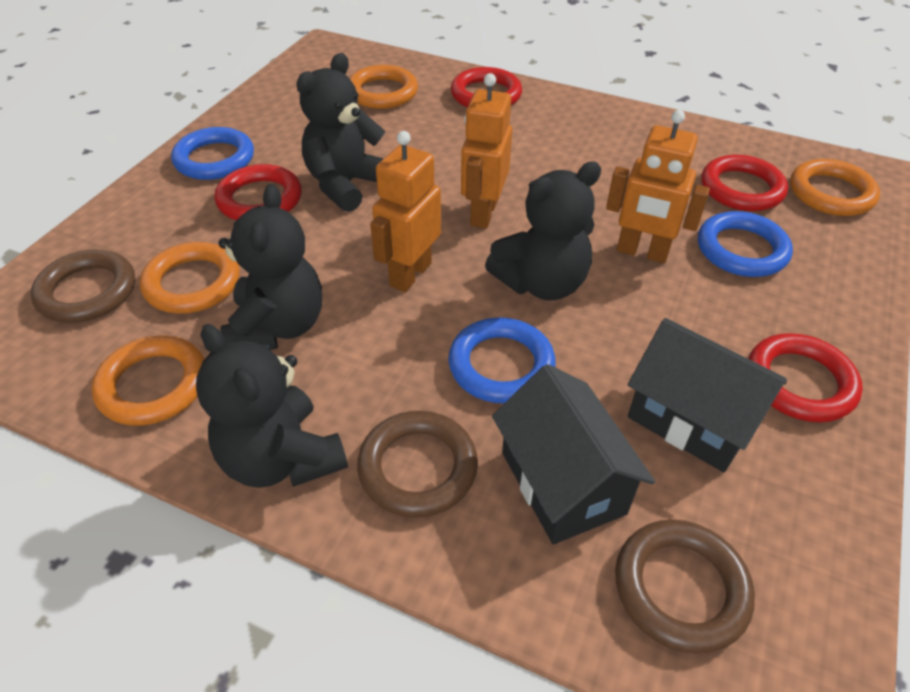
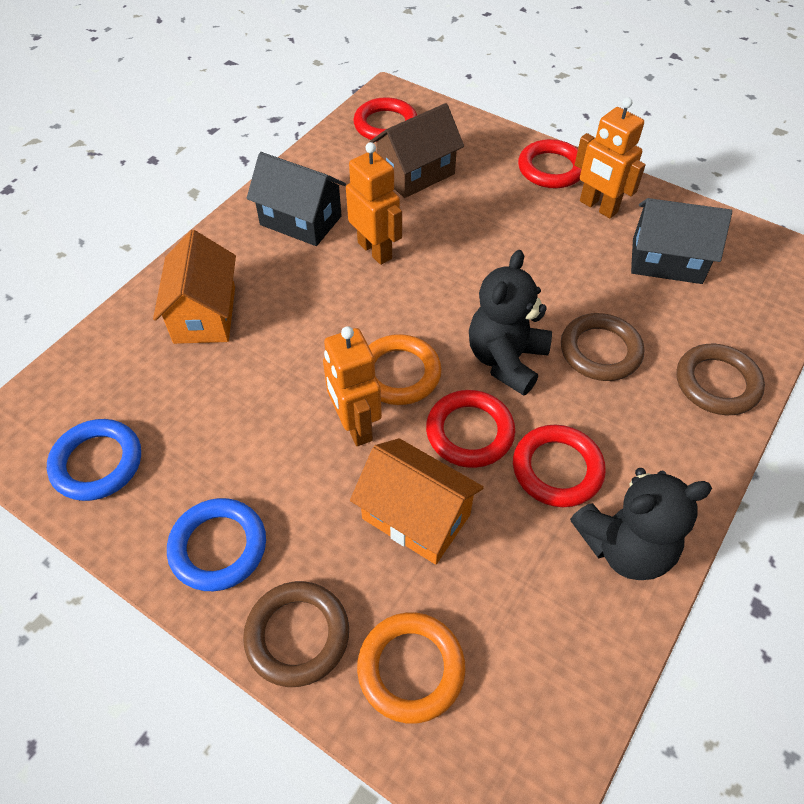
black teddy bear: 4 -> 2
blue ring: 3 -> 2
brown house: 0 -> 1
orange house: 0 -> 2
orange ring: 4 -> 2

